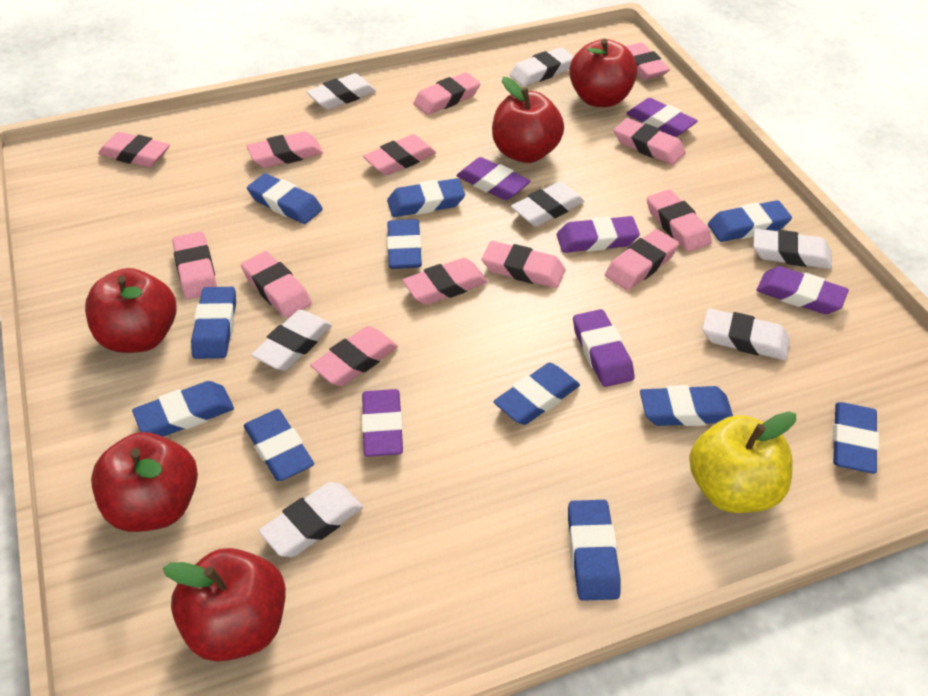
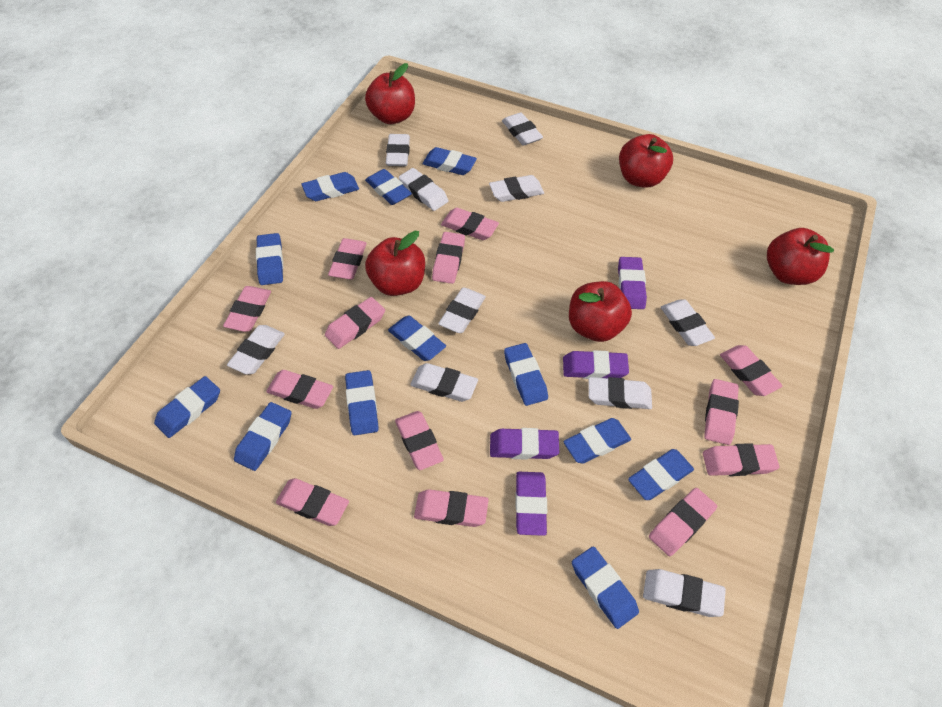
blue eraser: 11 -> 12
purple eraser: 6 -> 4
white eraser: 7 -> 10
yellow apple: 1 -> 0

